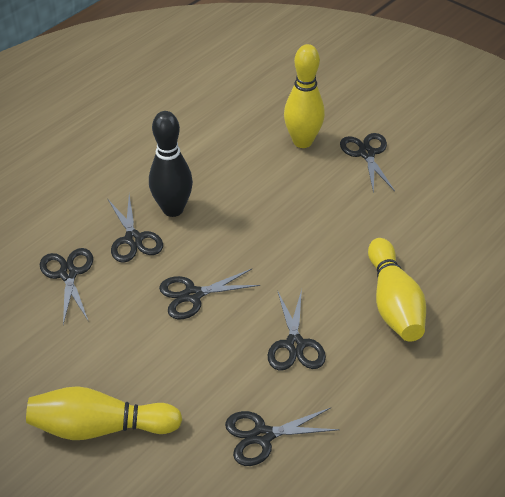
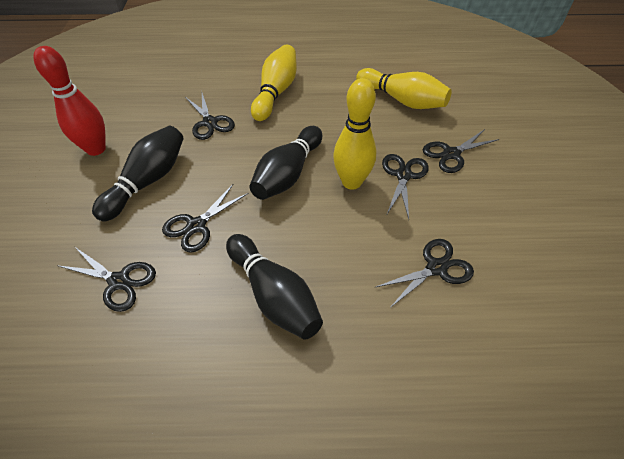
black bowling pin: 1 -> 3
red bowling pin: 0 -> 1

